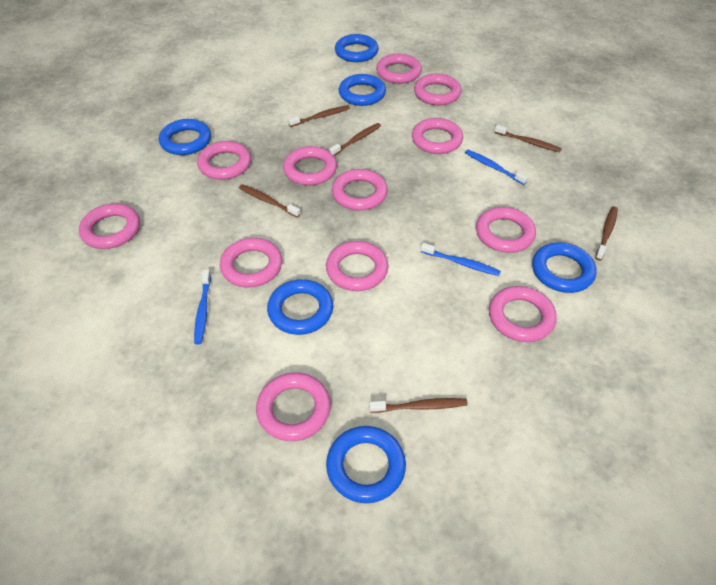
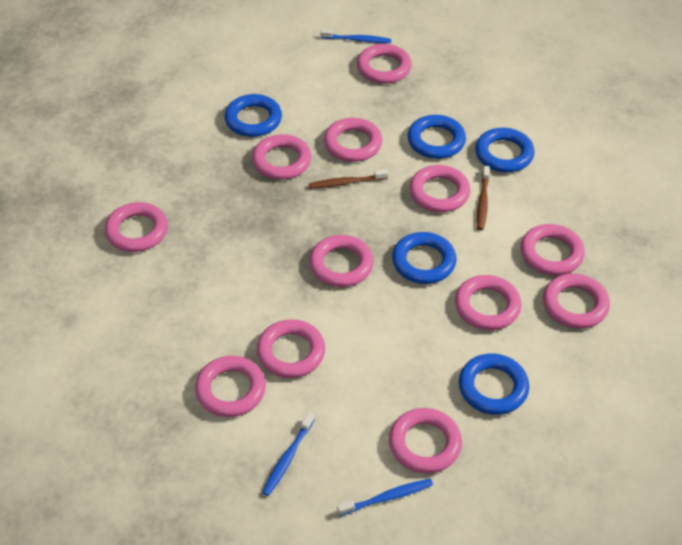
blue ring: 6 -> 5
brown toothbrush: 6 -> 2

